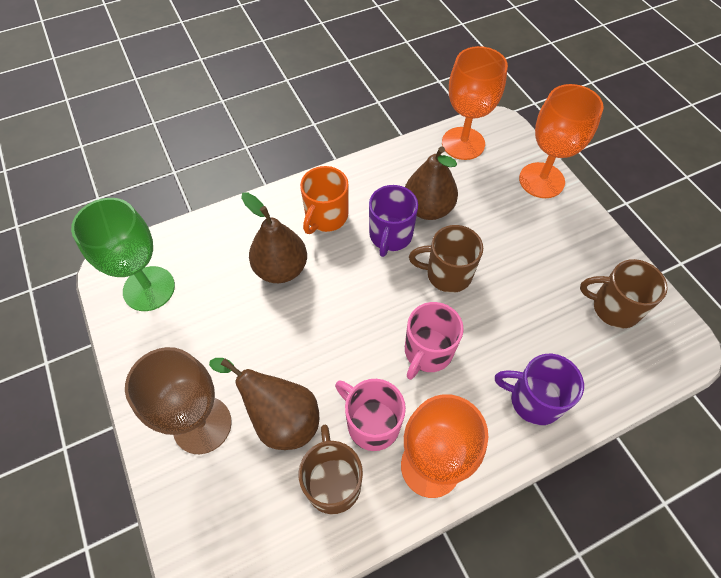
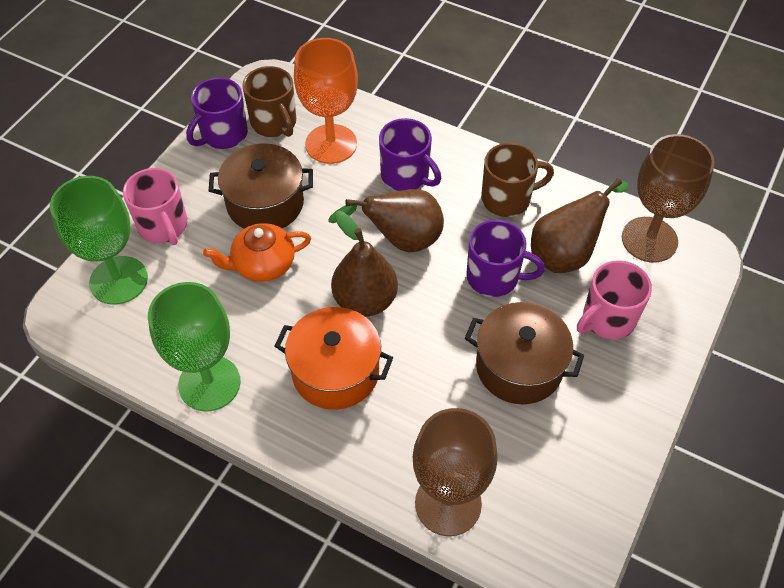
brown goblet: 1 -> 2
brown mug: 3 -> 2
brown pot: 0 -> 2
green goblet: 1 -> 2
orange goblet: 3 -> 1
orange mug: 1 -> 0
orange pot: 0 -> 1
orange teapot: 0 -> 1
purple mug: 2 -> 3

